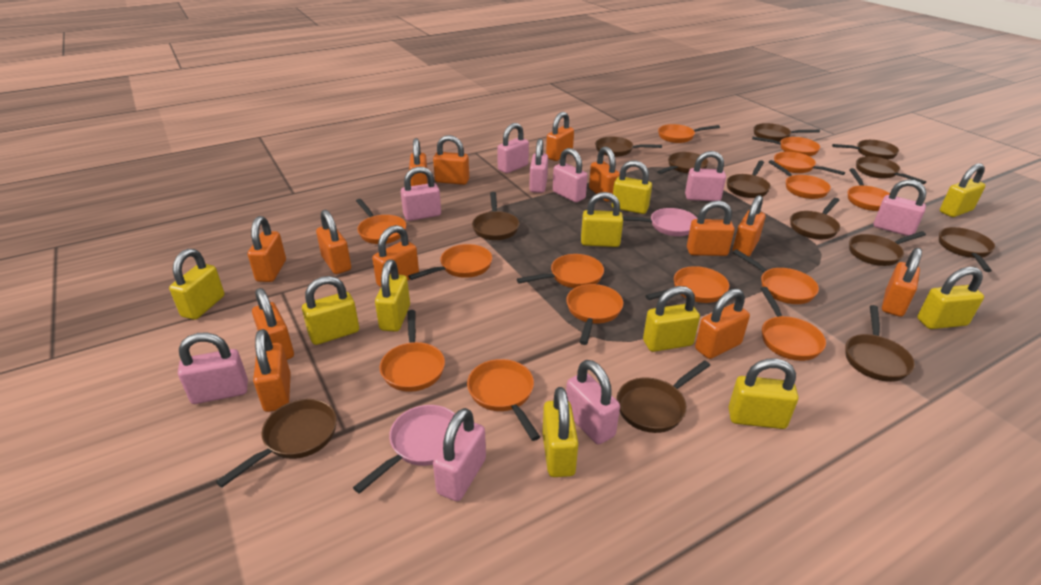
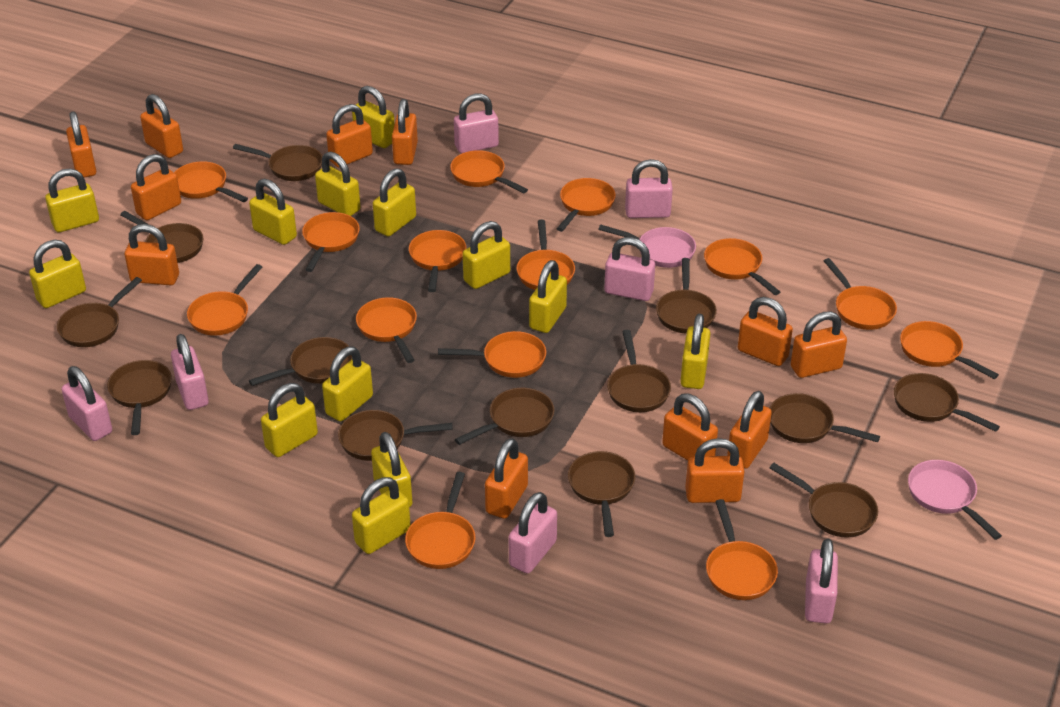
orange padlock: 13 -> 12
pink padlock: 9 -> 7
yellow padlock: 10 -> 13

